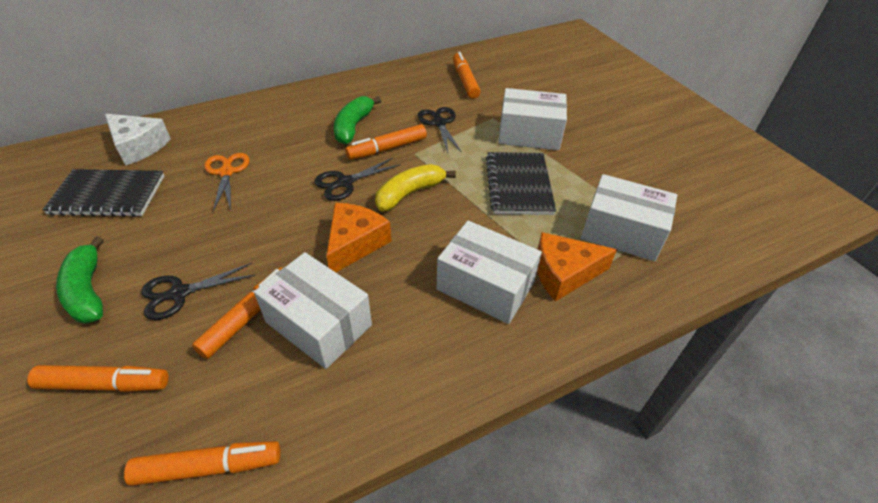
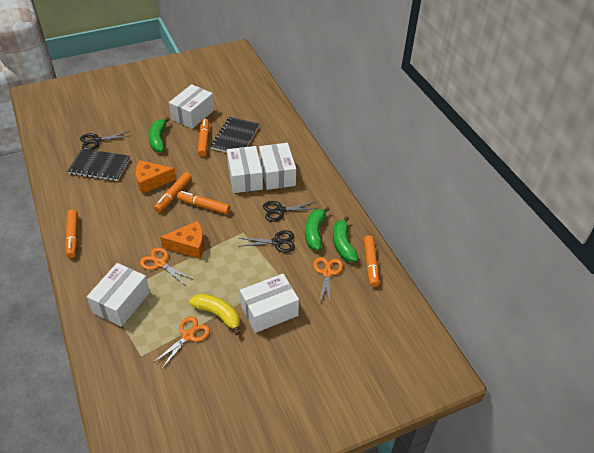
green banana: 2 -> 3
orange scissors: 1 -> 3
white box: 4 -> 5
white cheese: 1 -> 0

